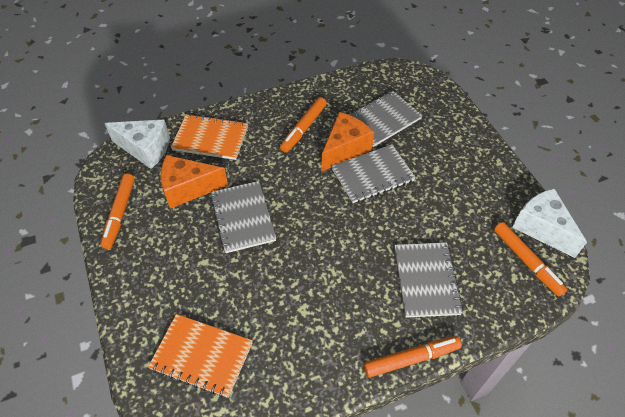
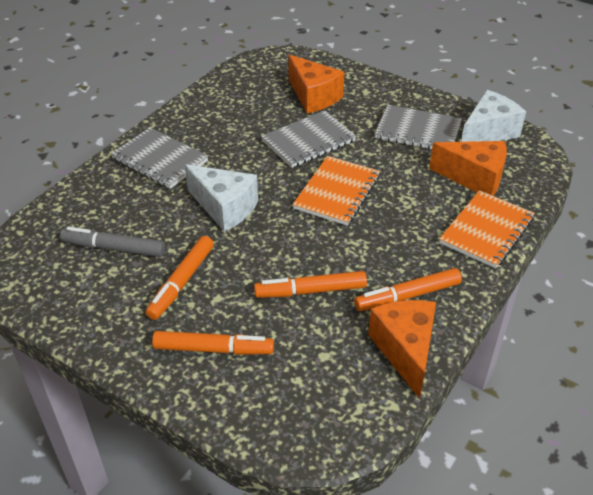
grey marker: 0 -> 1
grey notebook: 4 -> 3
orange cheese: 2 -> 3

